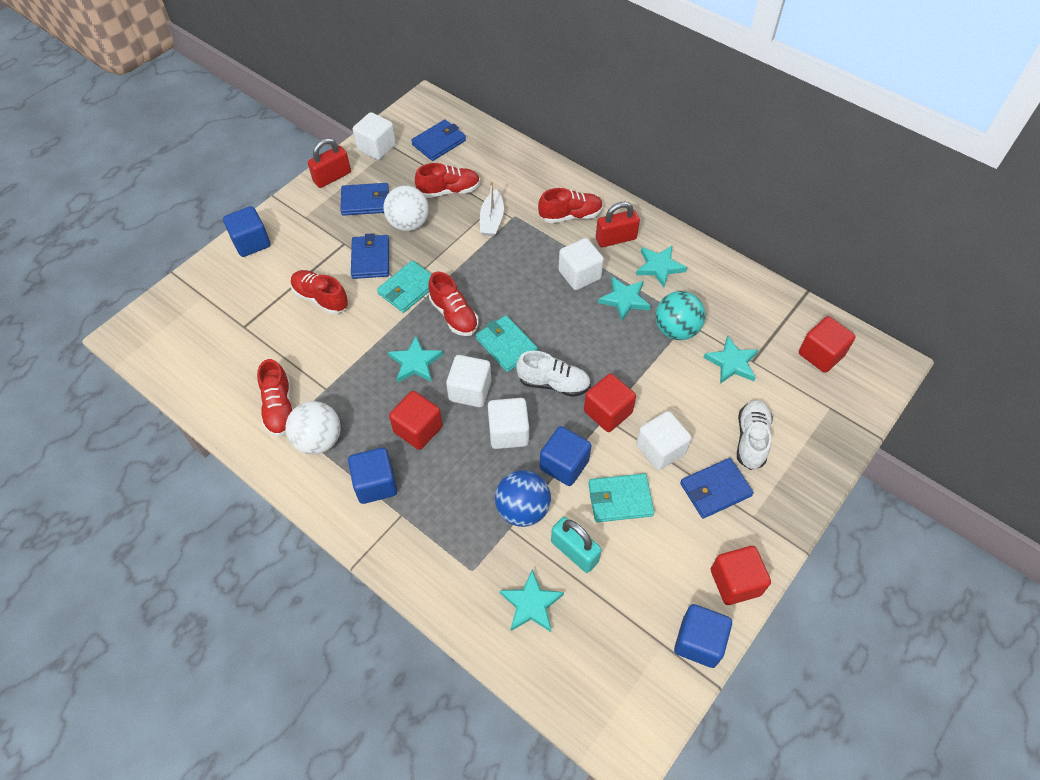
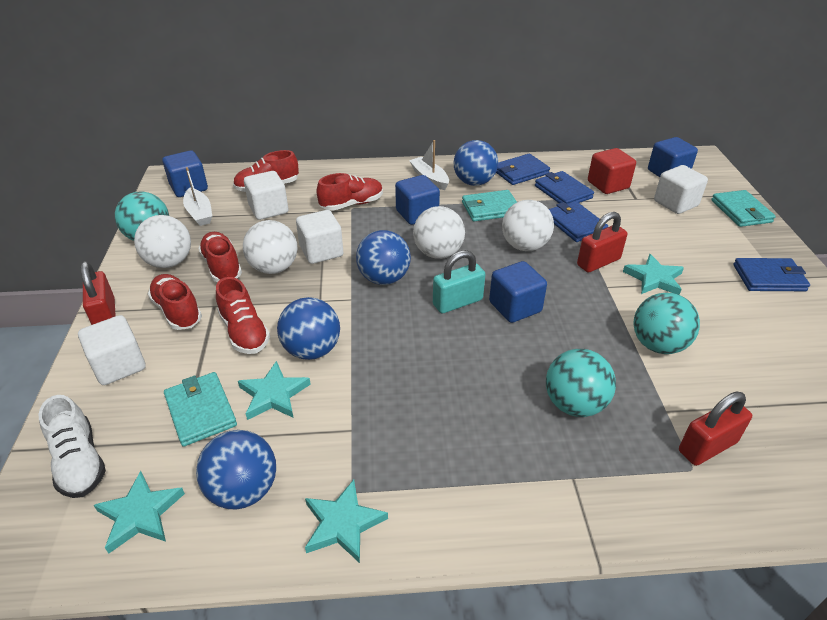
blue ball: 1 -> 4
red cube: 4 -> 1
red padlock: 2 -> 3
turquoise ball: 1 -> 3
turquoise star: 5 -> 4
white ball: 2 -> 4
white boat: 1 -> 2
white cube: 5 -> 4
white shoe: 2 -> 1

